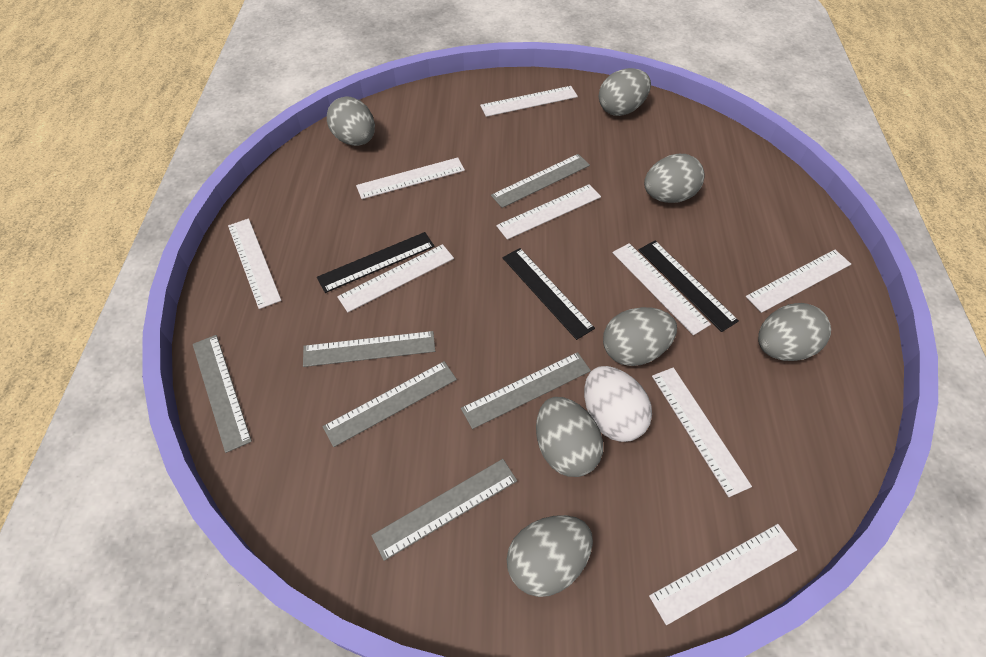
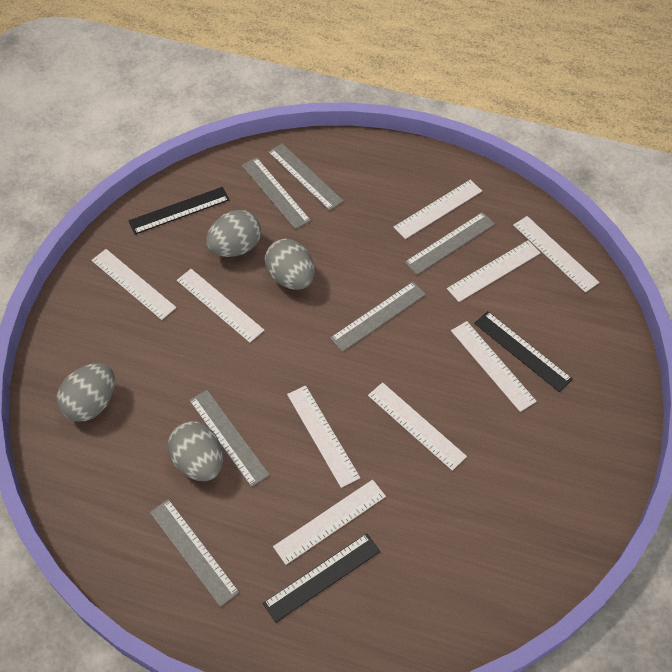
grey egg: 7 -> 4
white egg: 1 -> 0

